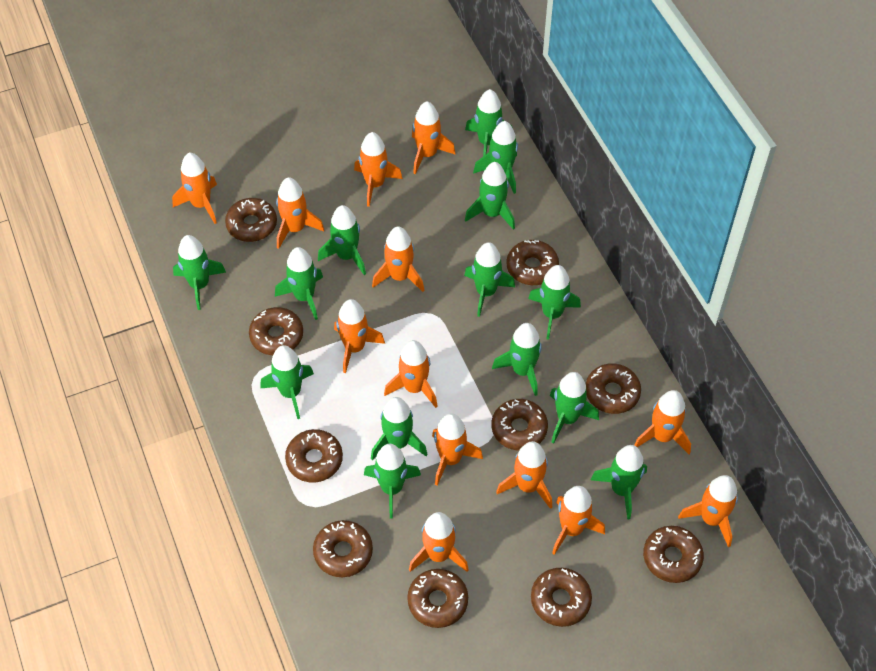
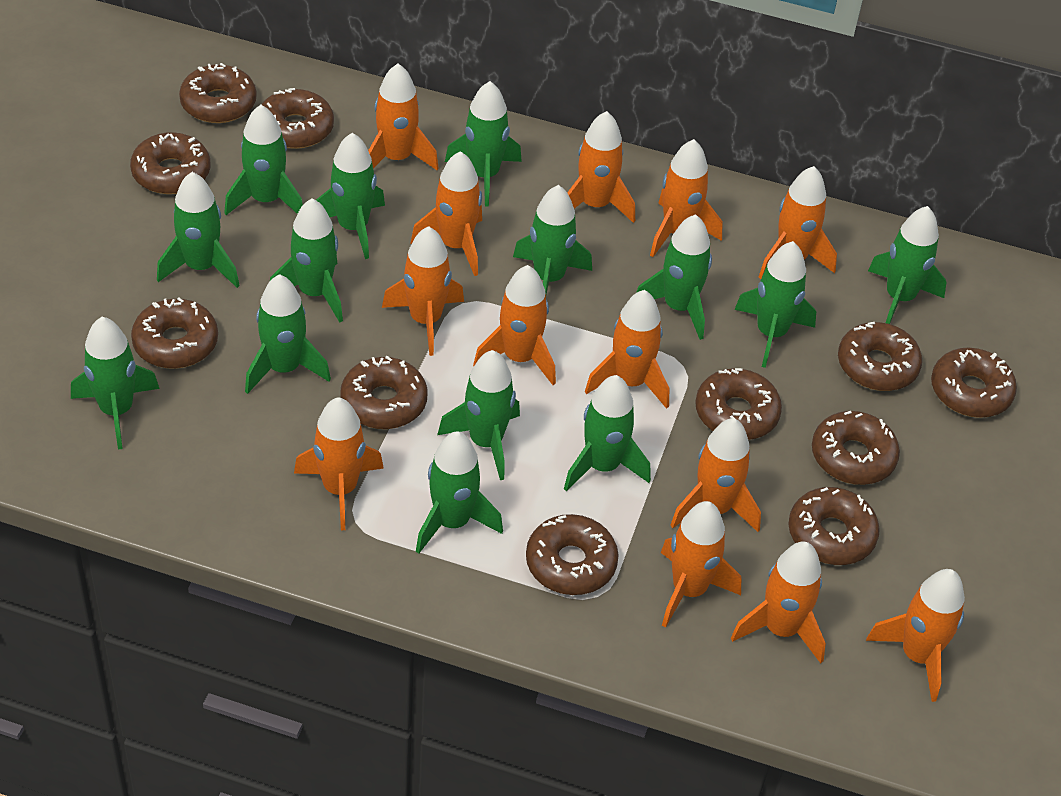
brown donut: 10 -> 11

